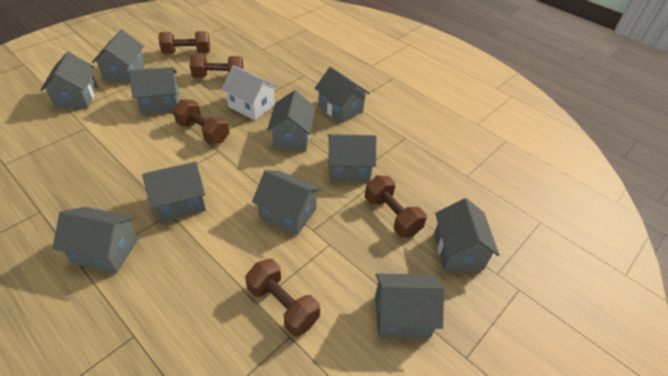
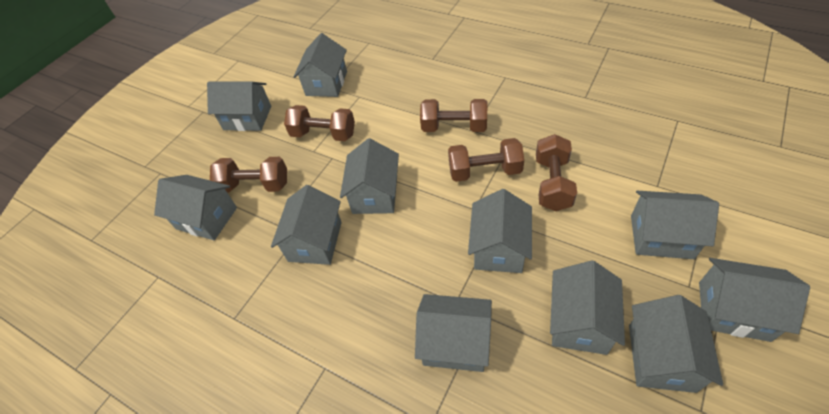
white house: 1 -> 0

